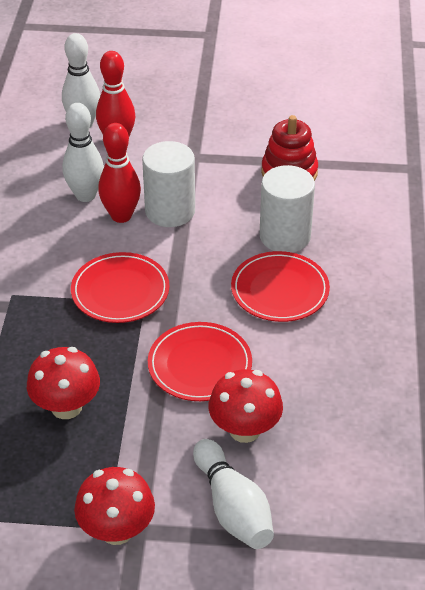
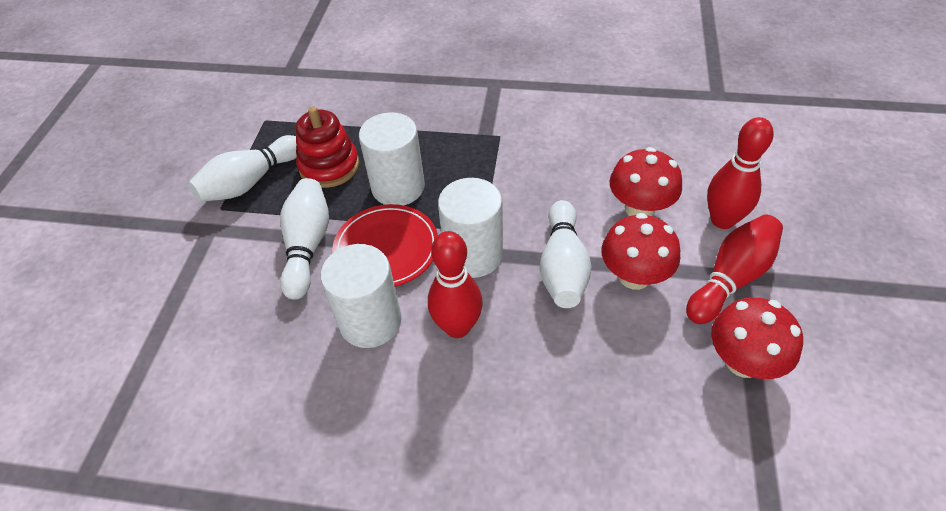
red bowling pin: 2 -> 3
red plate: 3 -> 1
white cylinder: 2 -> 3

